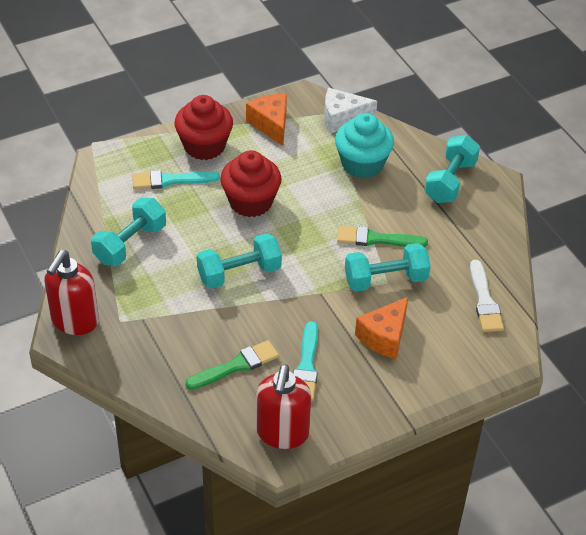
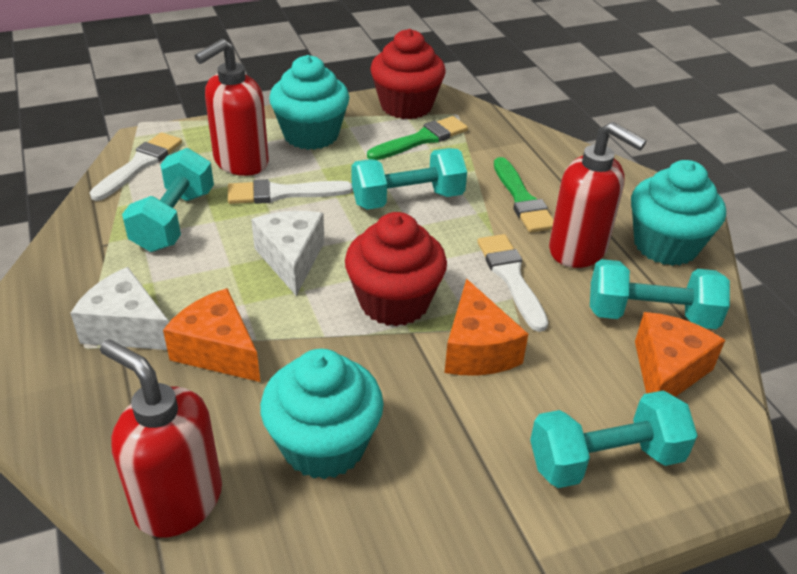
orange cheese: 2 -> 3
red soap dispenser: 2 -> 3
turquoise brush: 2 -> 0
turquoise cupcake: 1 -> 3
white brush: 1 -> 3
white cheese: 1 -> 2

